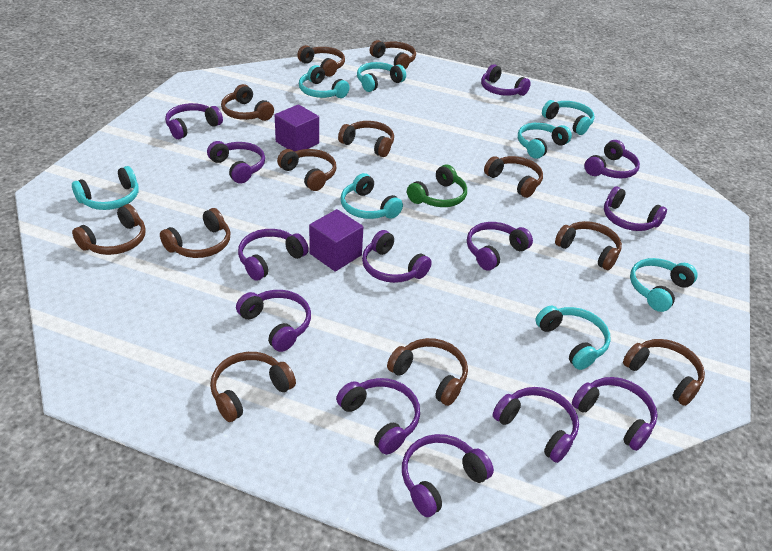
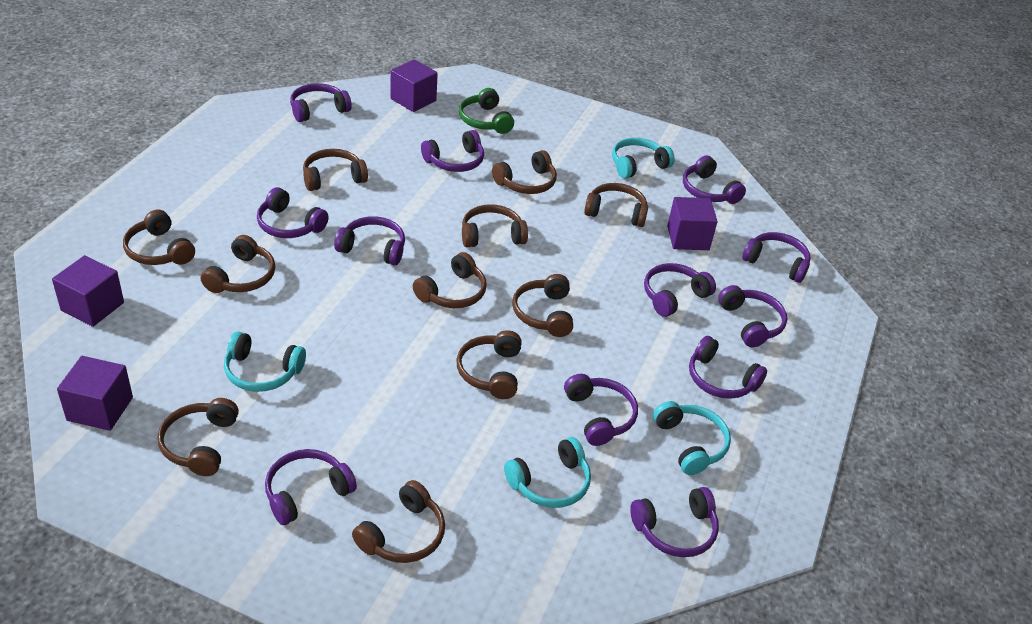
brown headphones: 12 -> 11
purple cube: 2 -> 4
purple headphones: 13 -> 12
turquoise headphones: 8 -> 4

